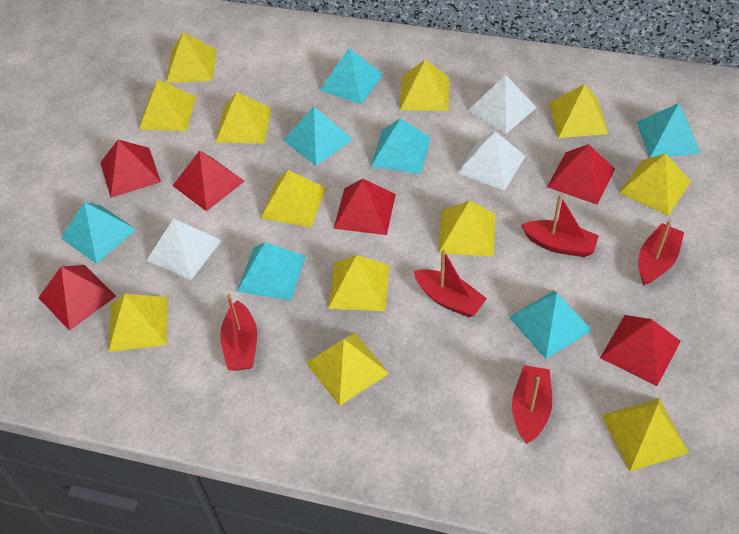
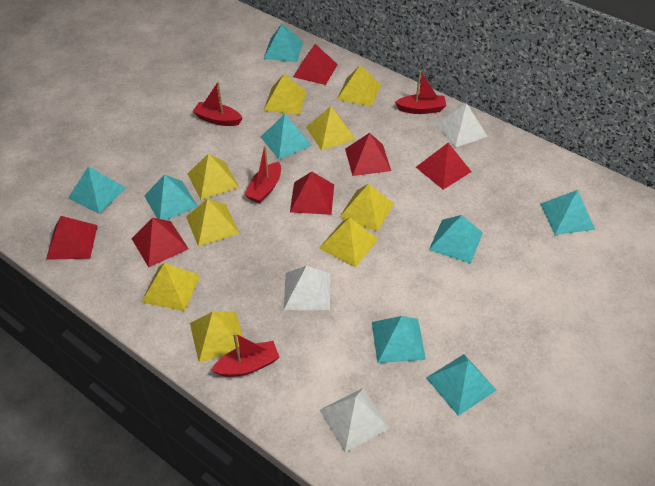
red boat: 5 -> 4
turquoise pyramid: 7 -> 8
yellow pyramid: 12 -> 9

